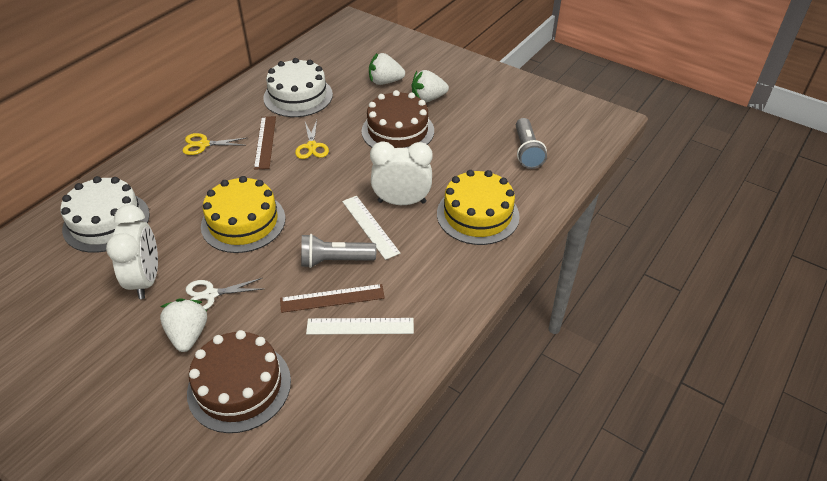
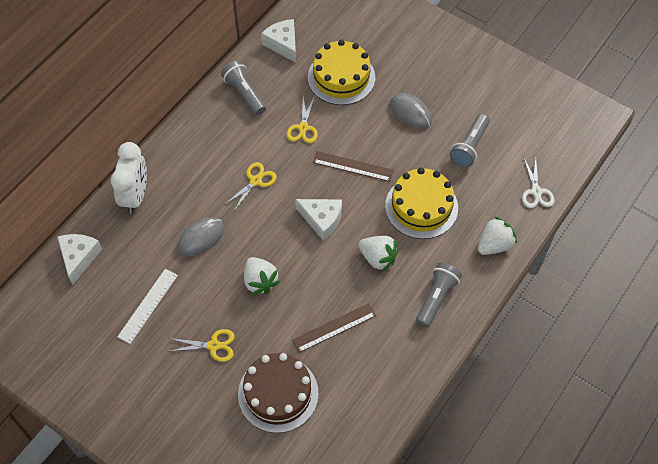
brown cake: 2 -> 1
grey flashlight: 2 -> 3
grey mouse: 0 -> 2
white cake: 2 -> 0
white cheese: 0 -> 3
white clock: 2 -> 1
white ruler: 2 -> 1
yellow scissors: 2 -> 3

